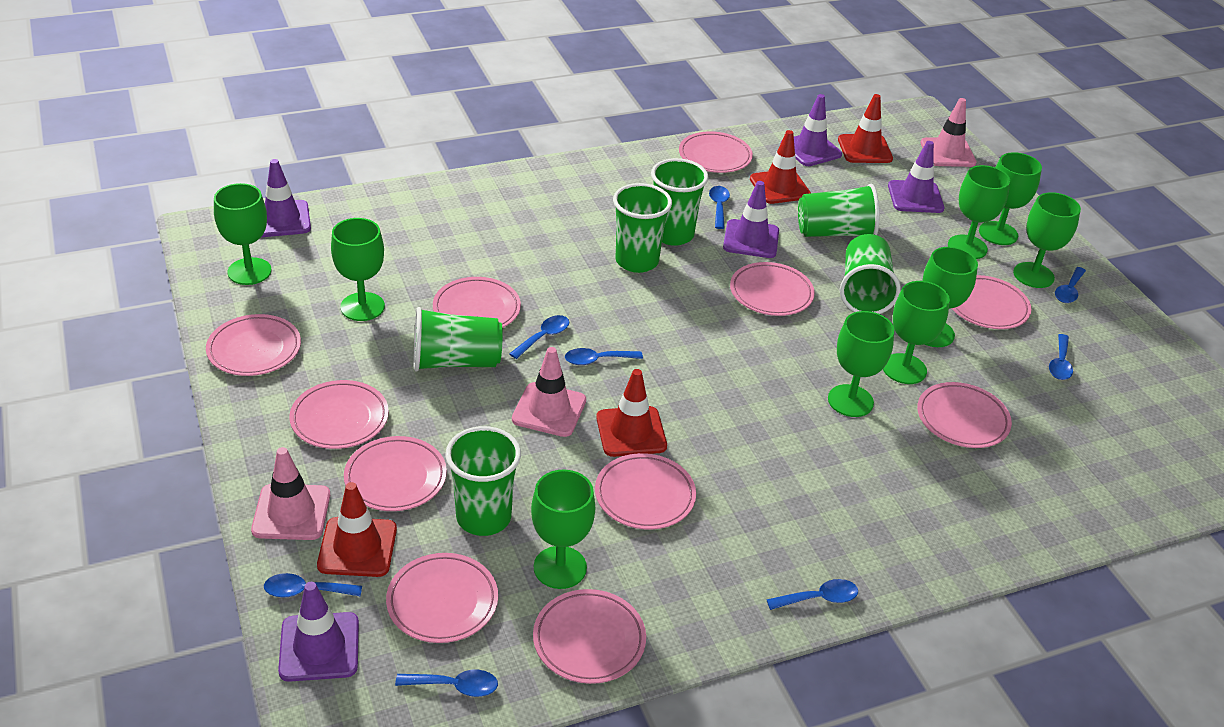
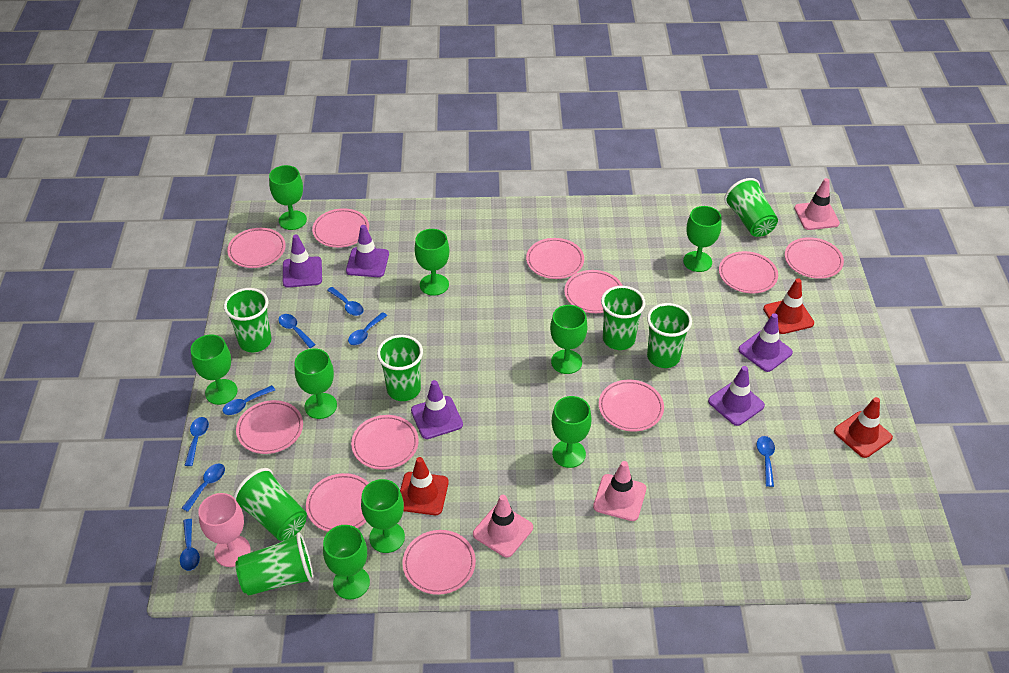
green cup: 6 -> 7
pink goblet: 0 -> 1
red traffic cone: 4 -> 3

